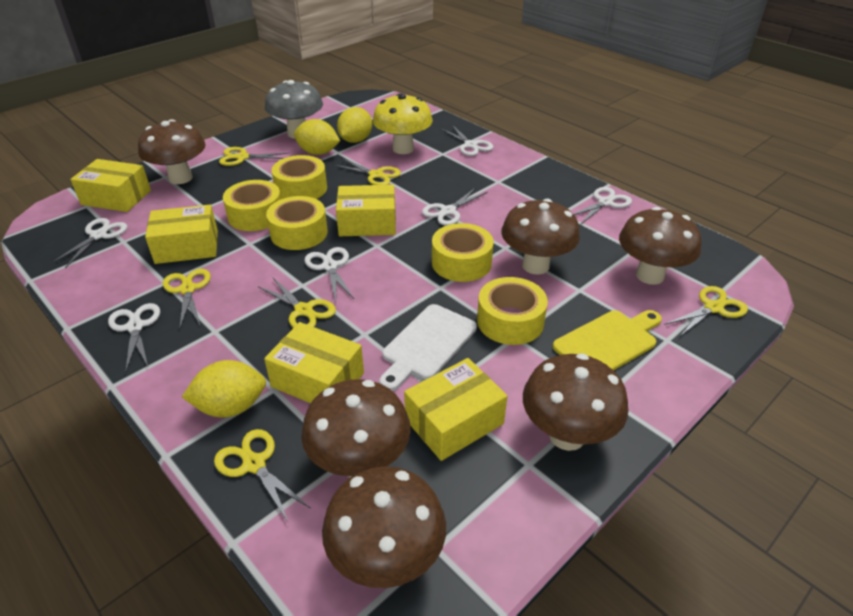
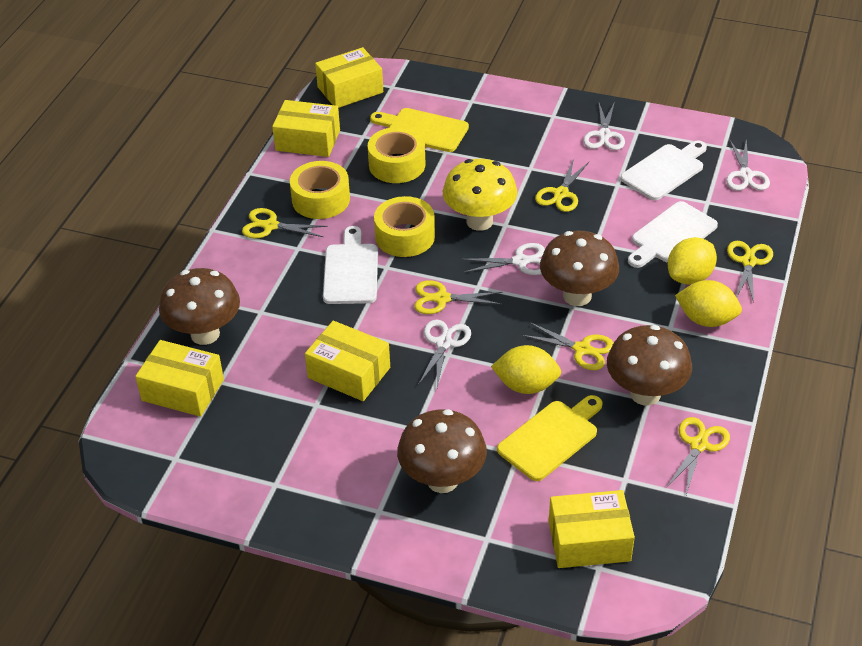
brown mushroom: 6 -> 4
grey mushroom: 1 -> 0
white cutting board: 1 -> 3
white scissors: 6 -> 4
yellow cutting board: 1 -> 2
yellow tape: 5 -> 3

